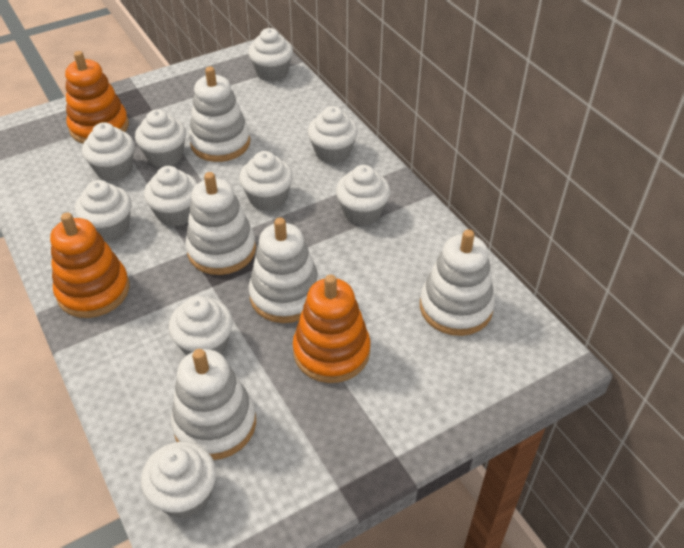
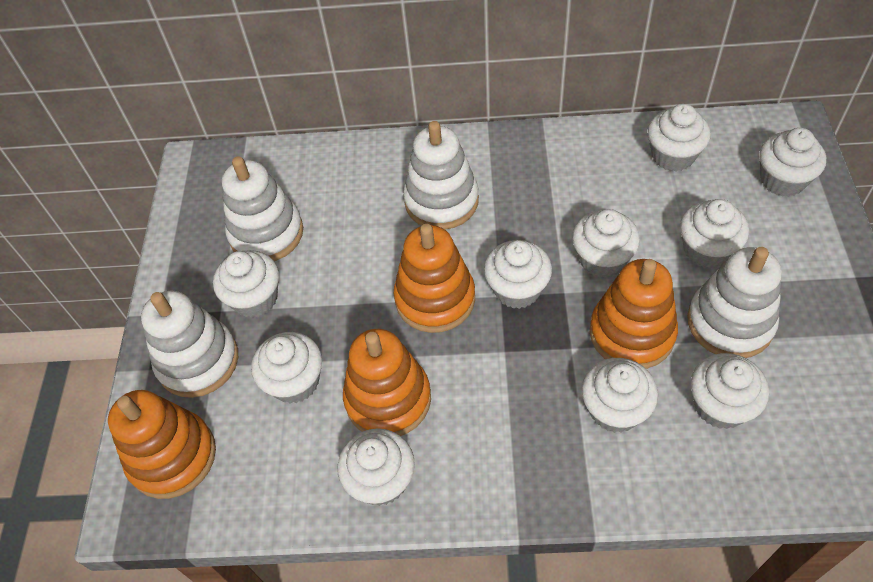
orange stacking toy: 3 -> 4
white stacking toy: 5 -> 4

